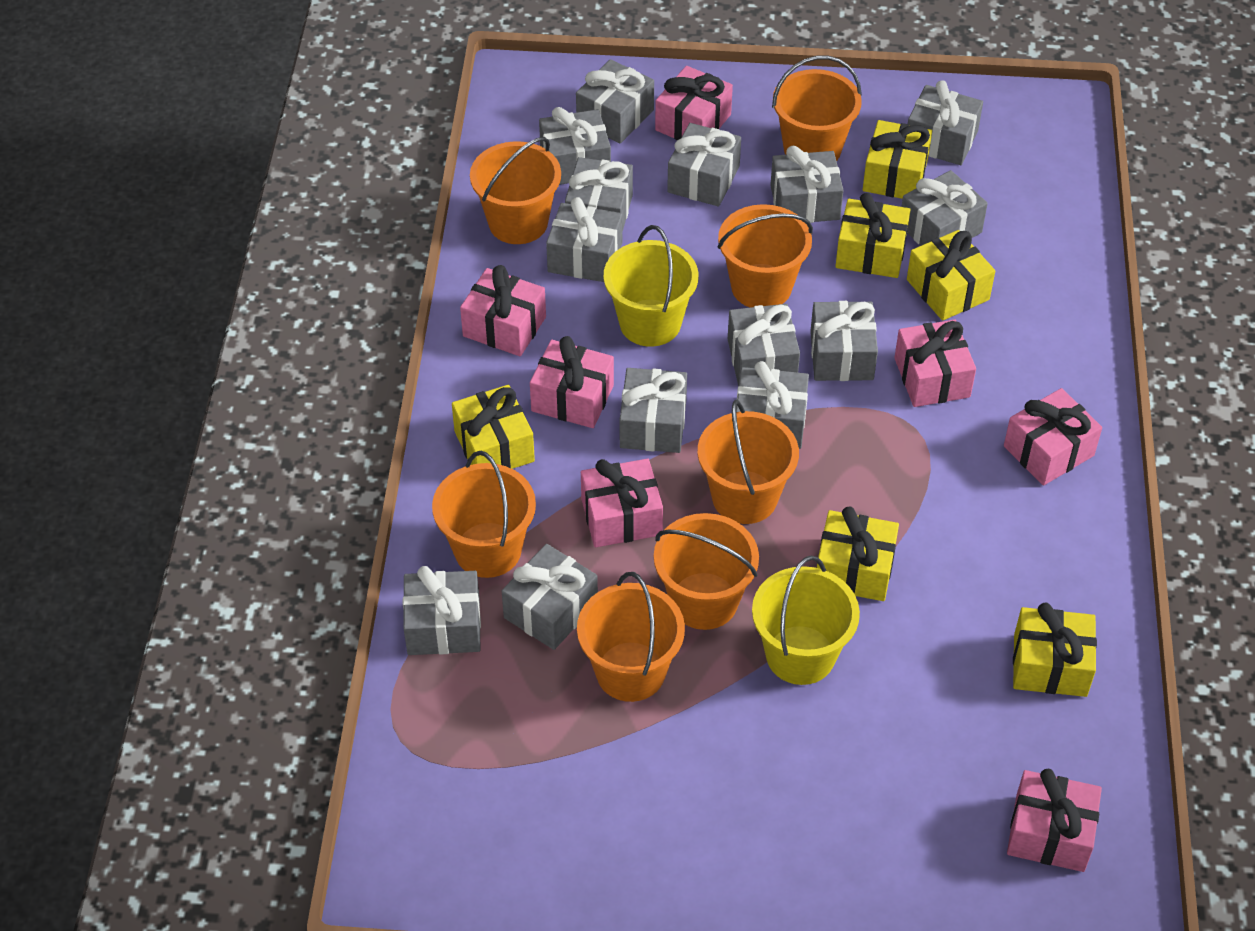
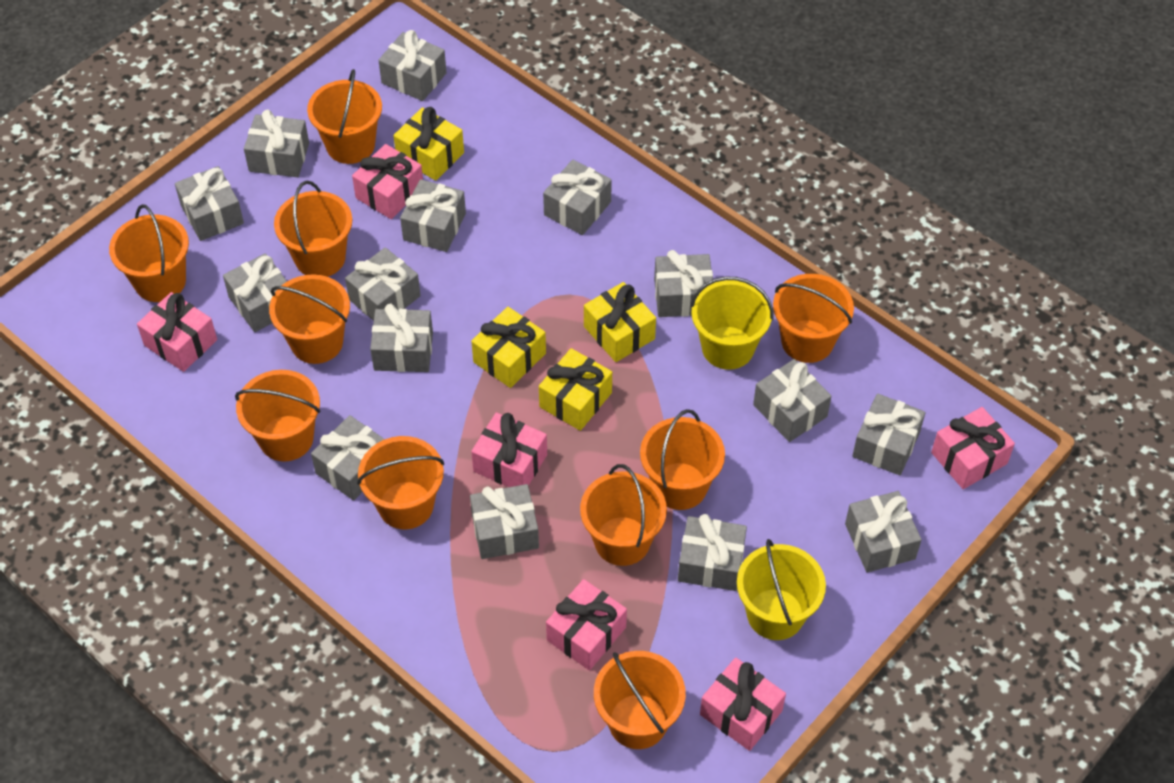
grey gift: 14 -> 15
orange bucket: 7 -> 10
pink gift: 7 -> 6
yellow gift: 6 -> 4

